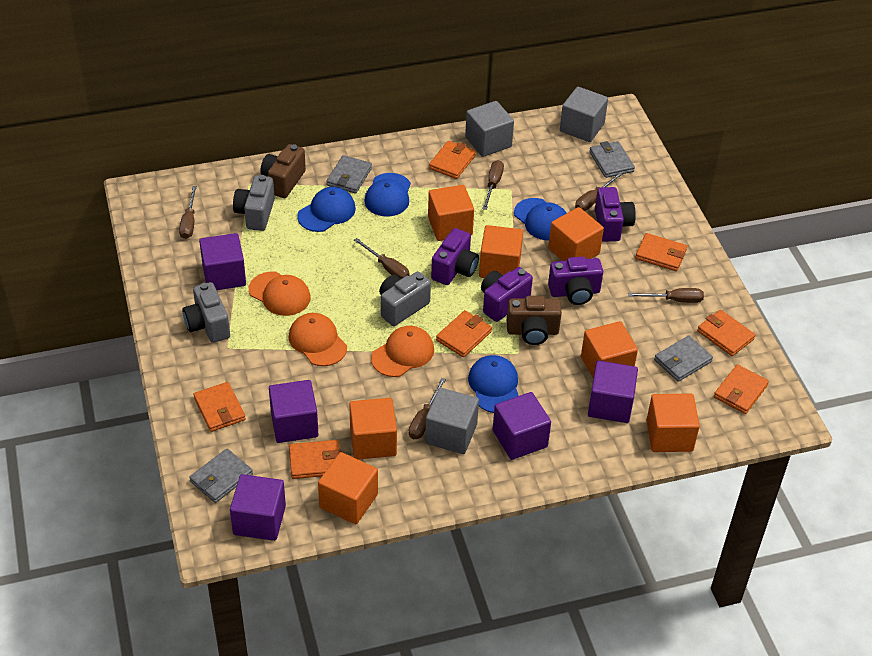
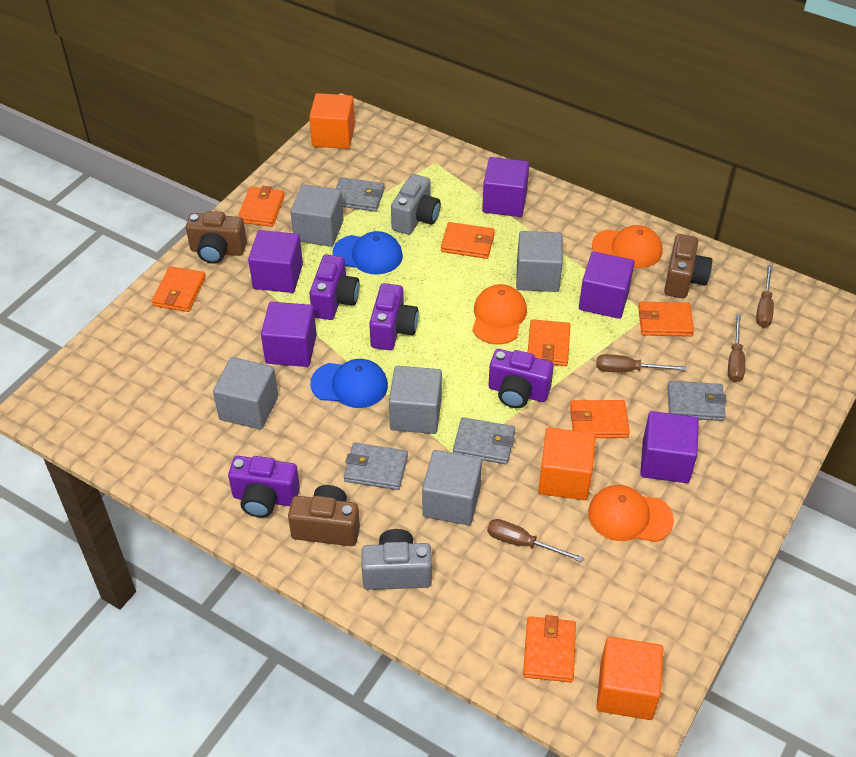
blue cap: 4 -> 2
brown camera: 2 -> 3
brown screwdriver: 6 -> 4
grey camera: 3 -> 2
grey cube: 3 -> 5
orange cube: 7 -> 3

